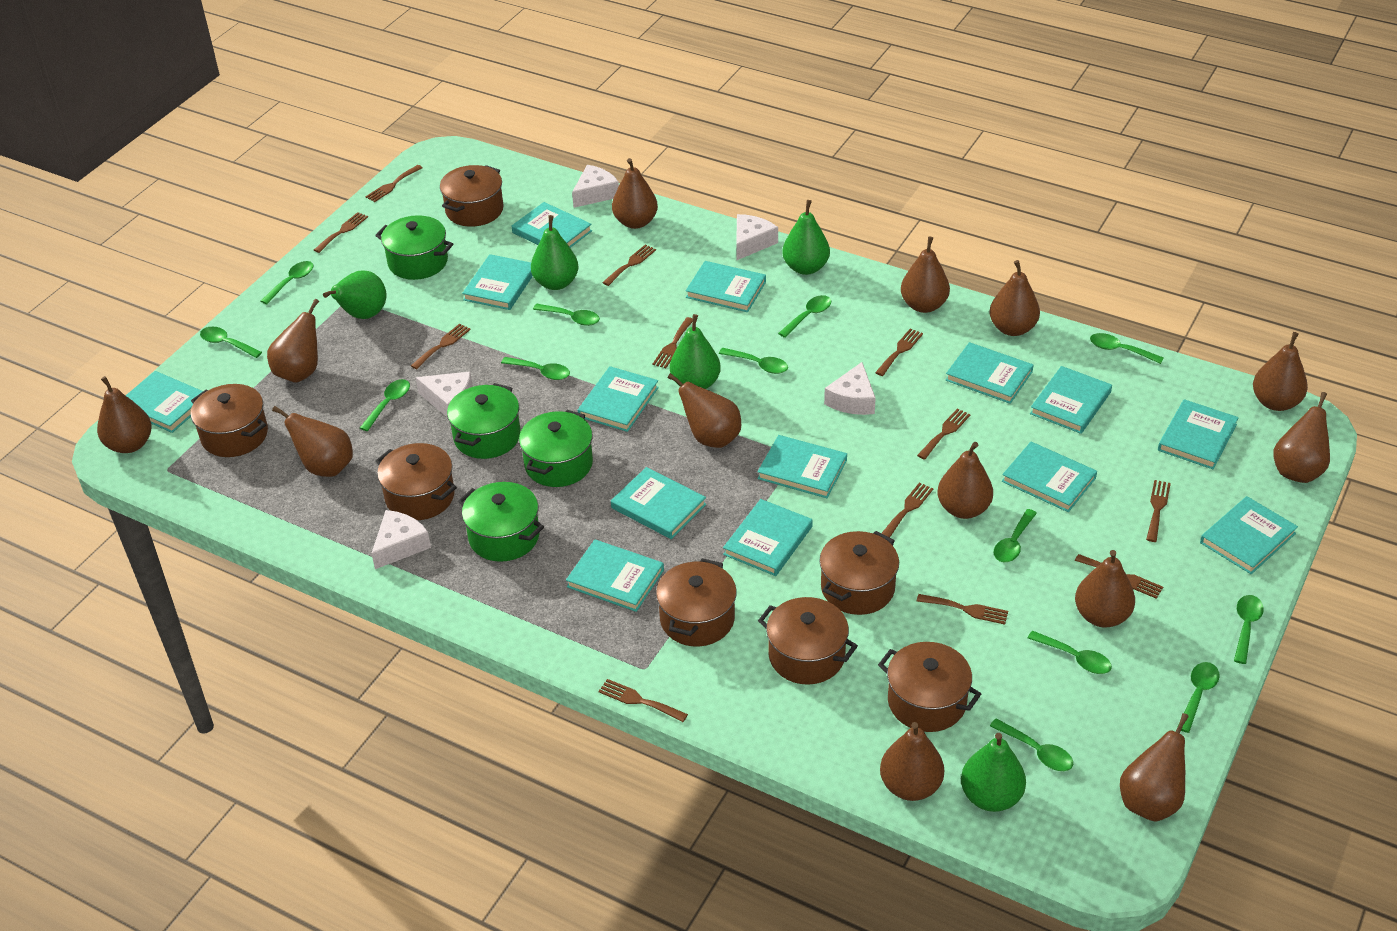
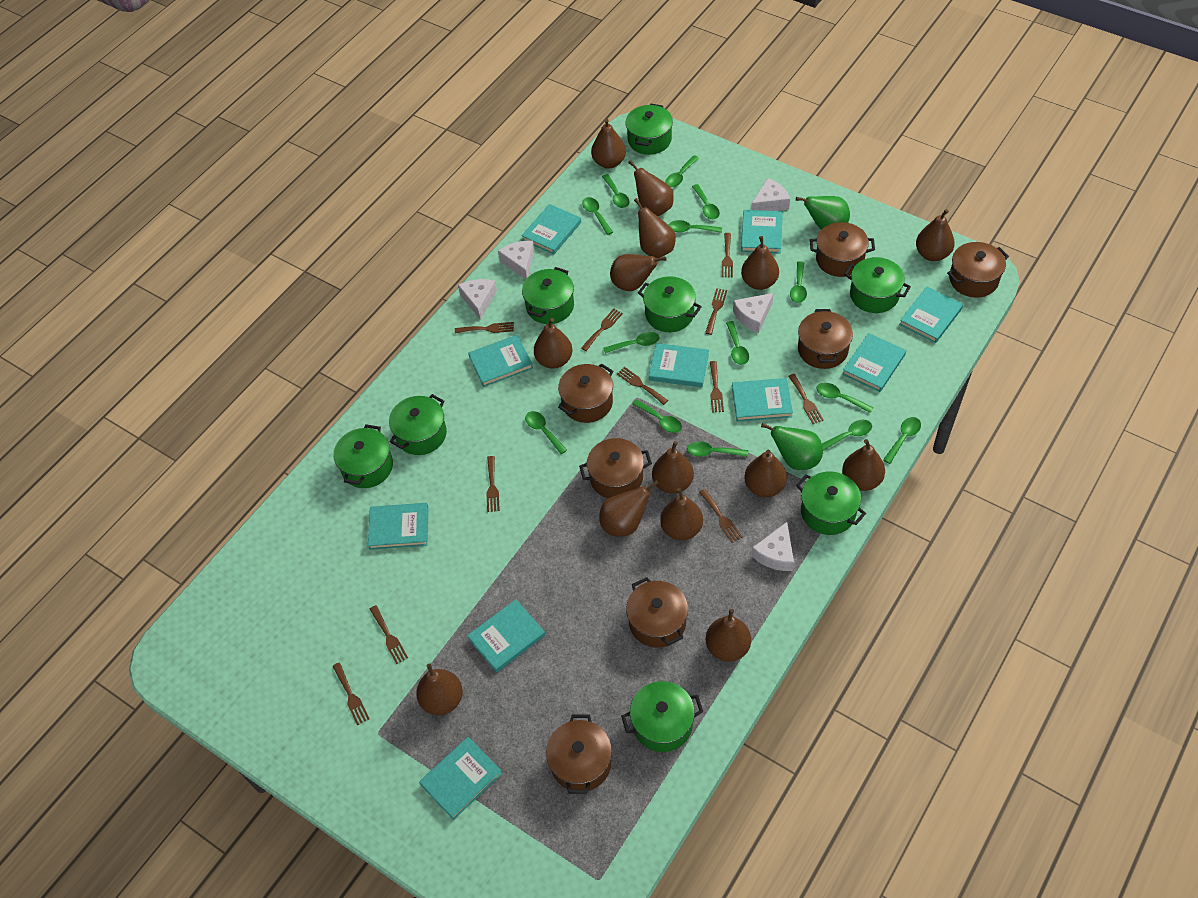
brown fork: 12 -> 11
brown pear: 13 -> 14
green pear: 5 -> 2
green pot: 4 -> 8
green spoon: 13 -> 14
turquoise book: 14 -> 10

